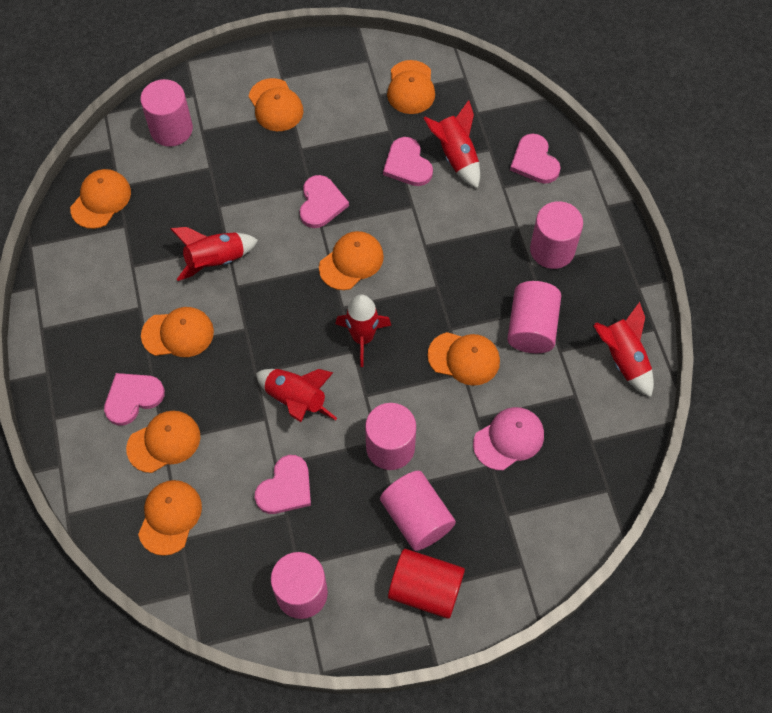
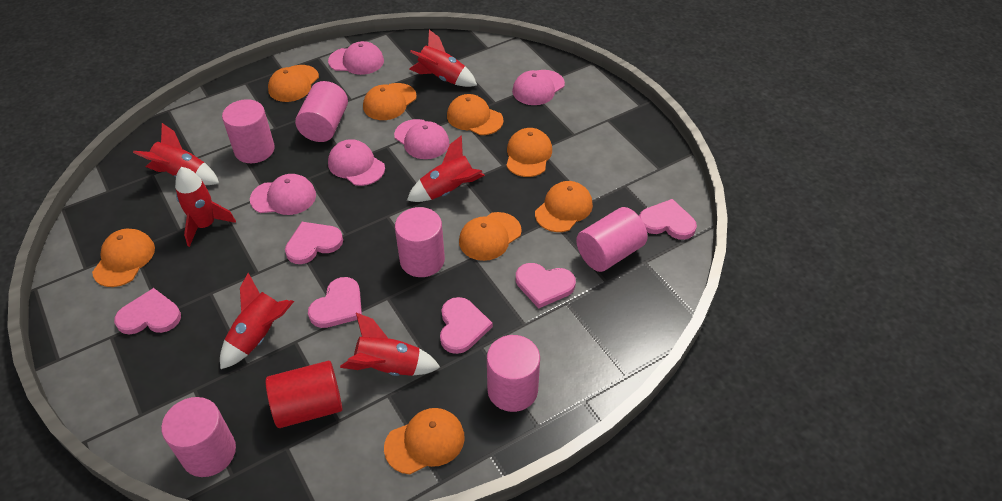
pink cap: 1 -> 5
pink heart: 5 -> 6
red rocket: 5 -> 6

